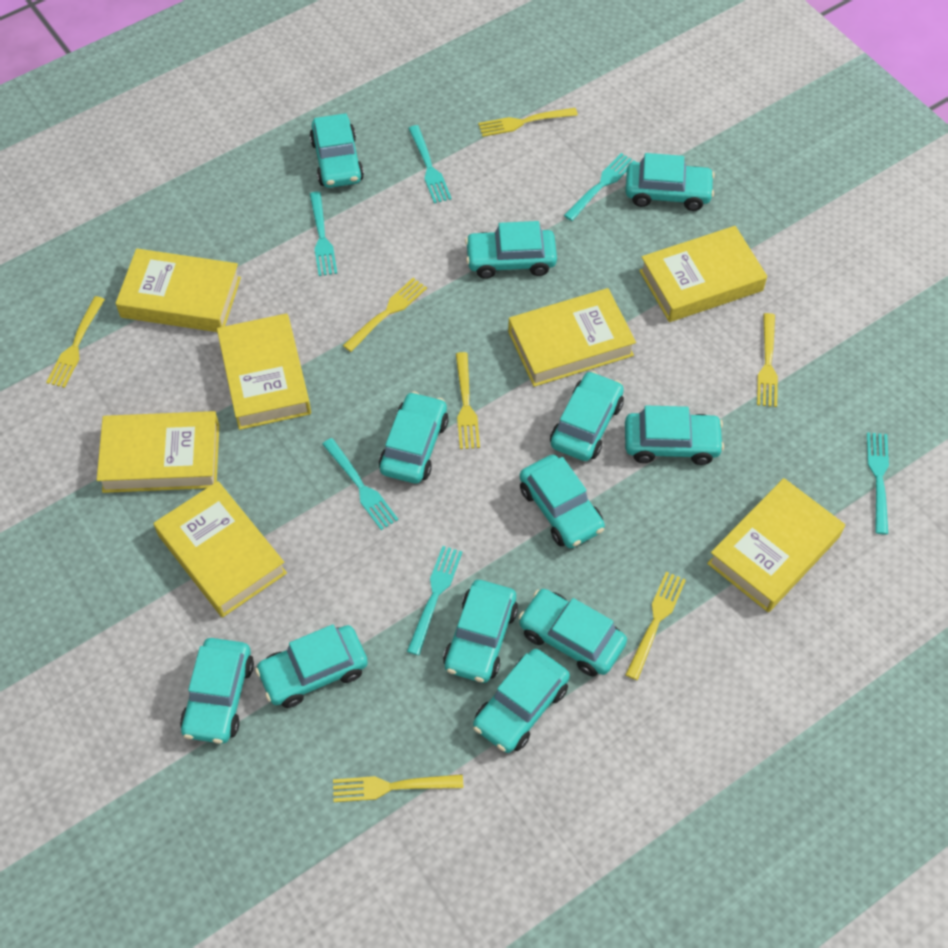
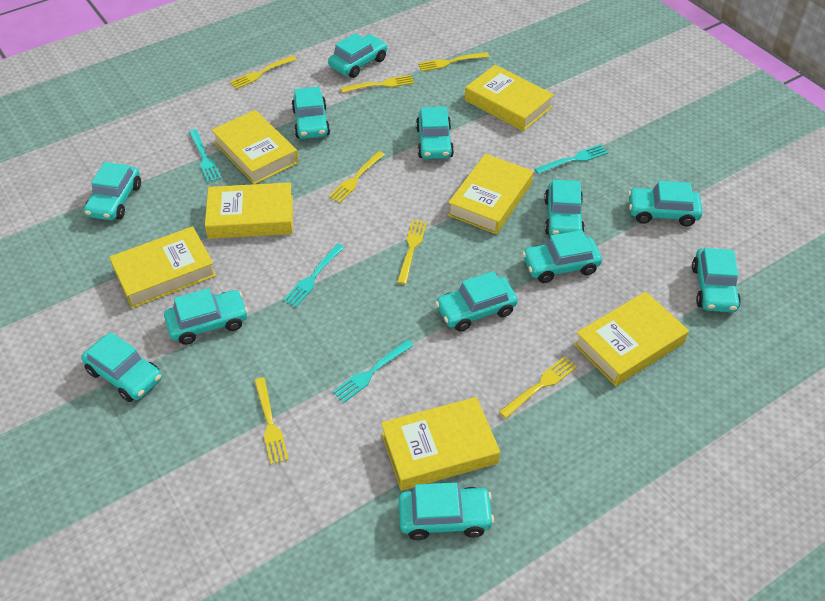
turquoise fork: 6 -> 4

